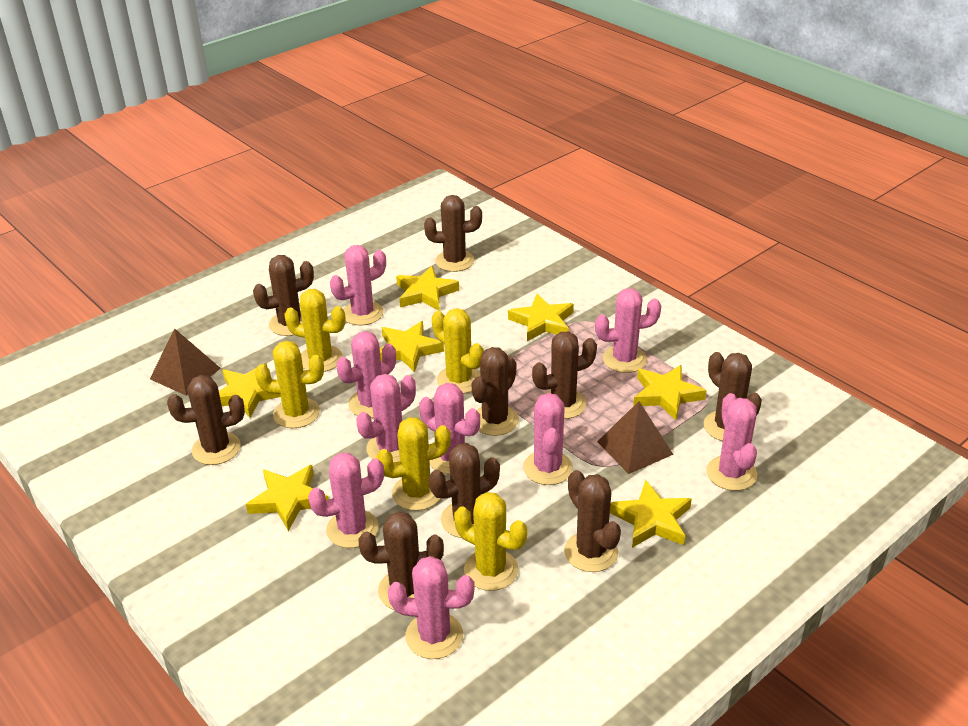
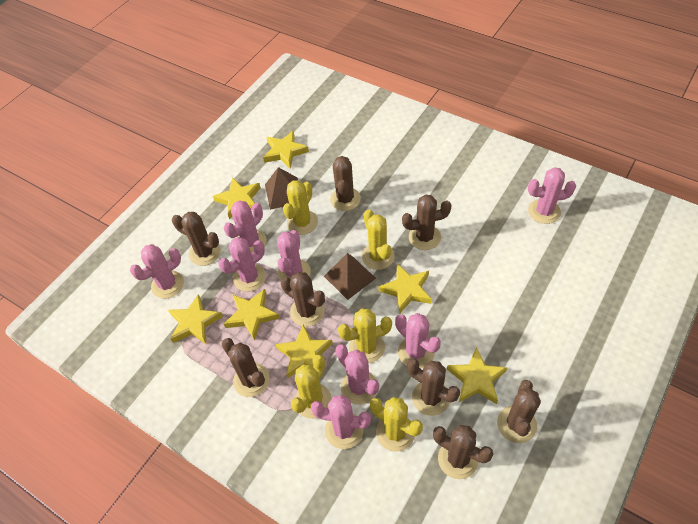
brown cactus: 9 -> 8
pink cactus: 9 -> 8

